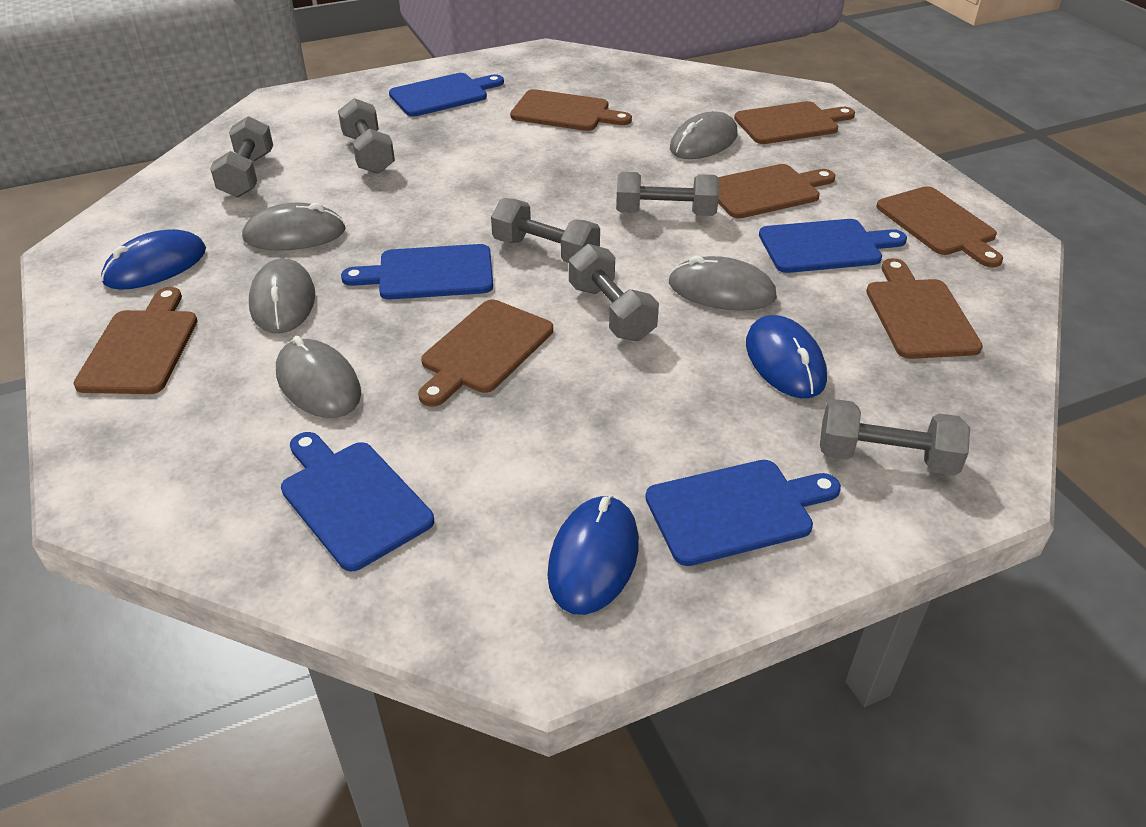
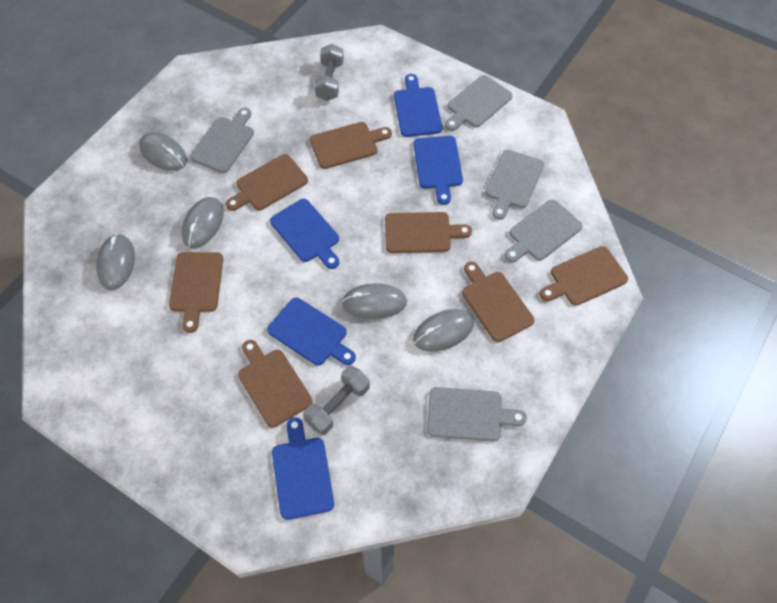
blue mouse: 3 -> 0
grey cutting board: 0 -> 5
grey dumbbell: 6 -> 2

